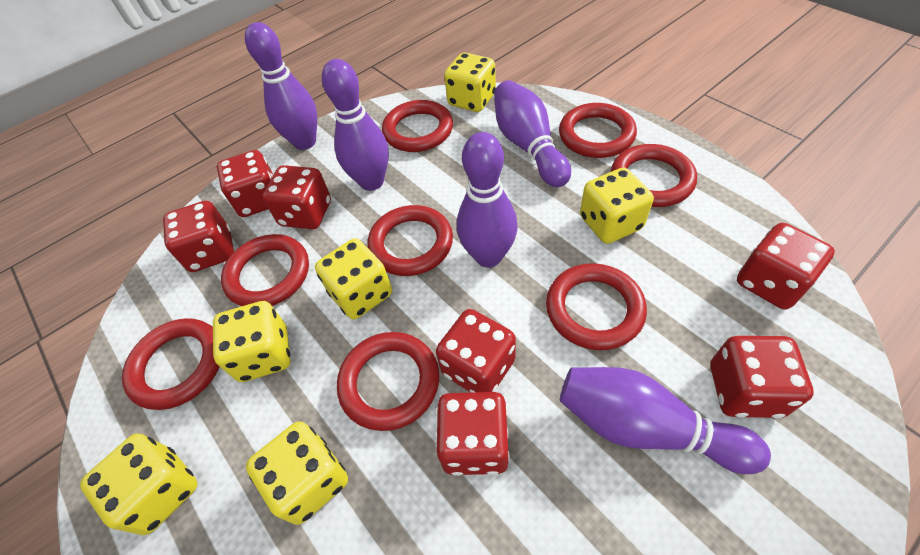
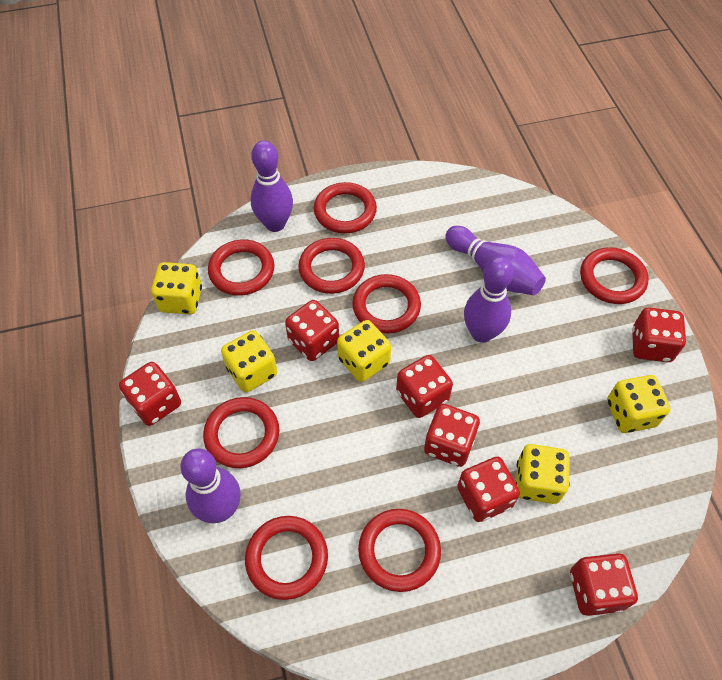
purple bowling pin: 5 -> 4
yellow dice: 6 -> 5

